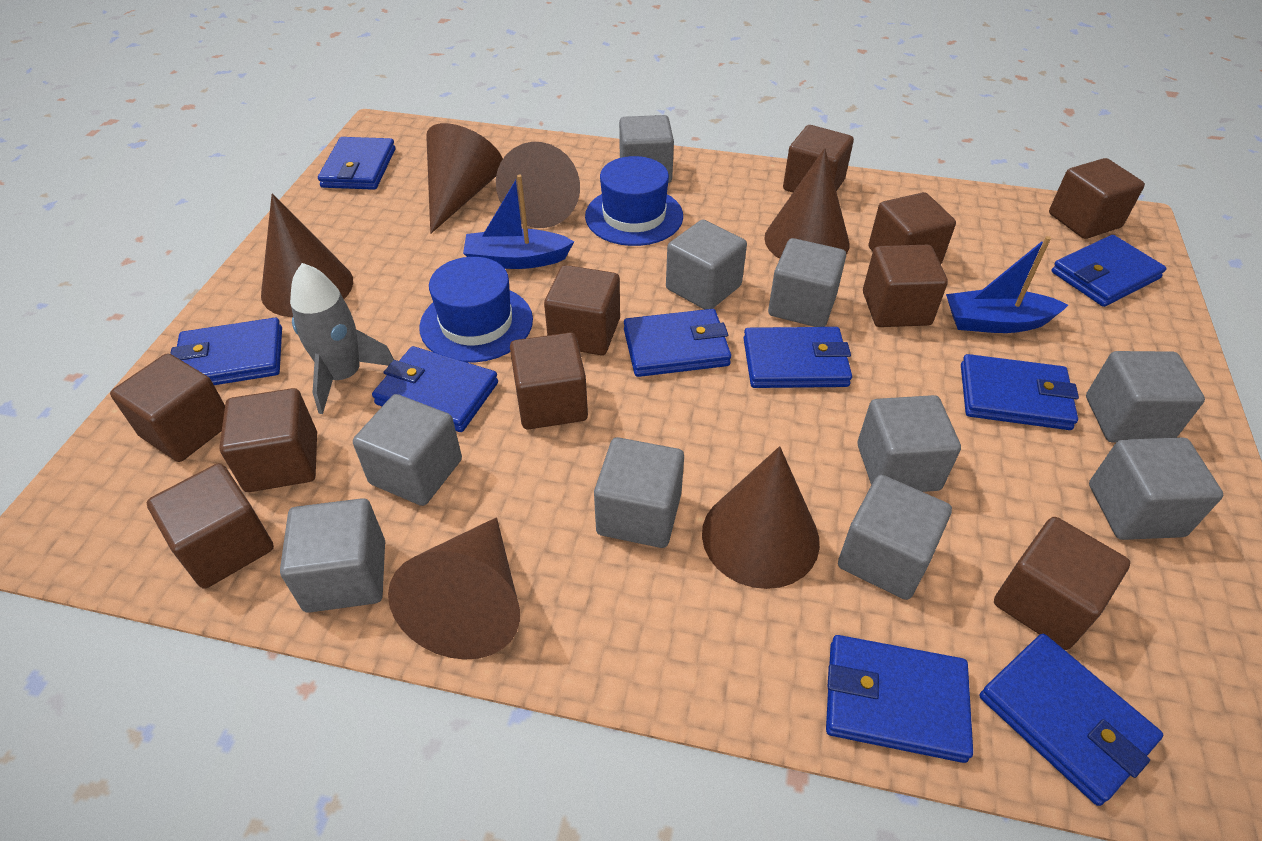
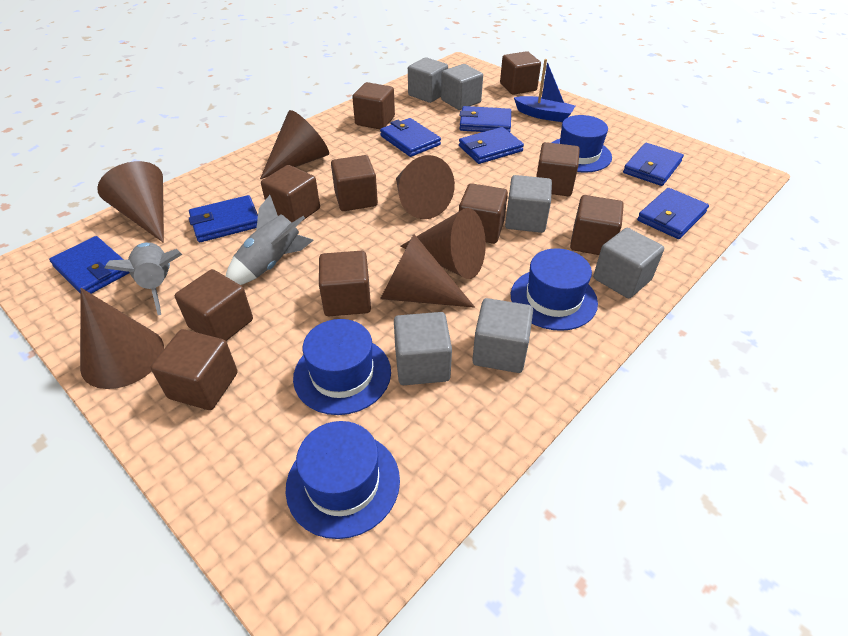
blue boat: 2 -> 1
blue hat: 2 -> 4
blue wallet: 9 -> 7
grey cube: 10 -> 6
grey rocket: 1 -> 2

